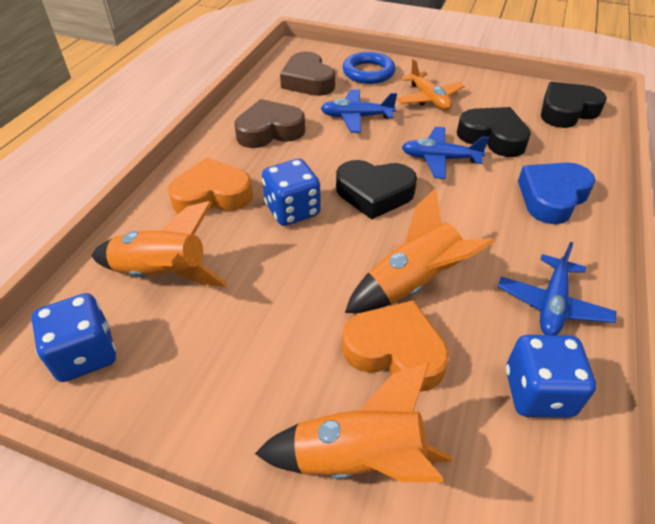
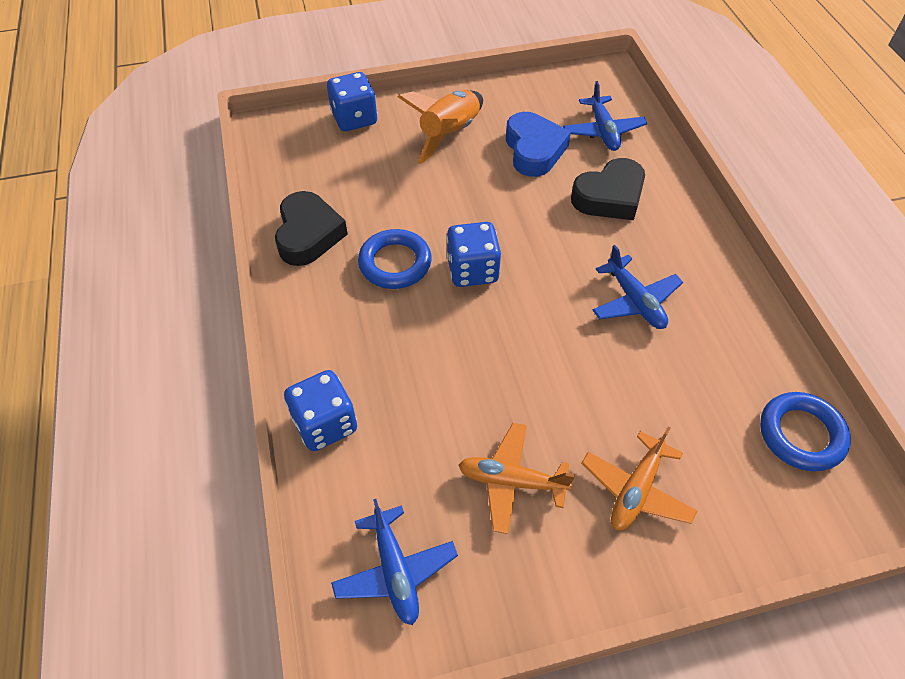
black heart: 3 -> 2
blue ring: 1 -> 2
brown heart: 2 -> 0
orange heart: 2 -> 0
orange plane: 1 -> 2
orange rocket: 3 -> 1

